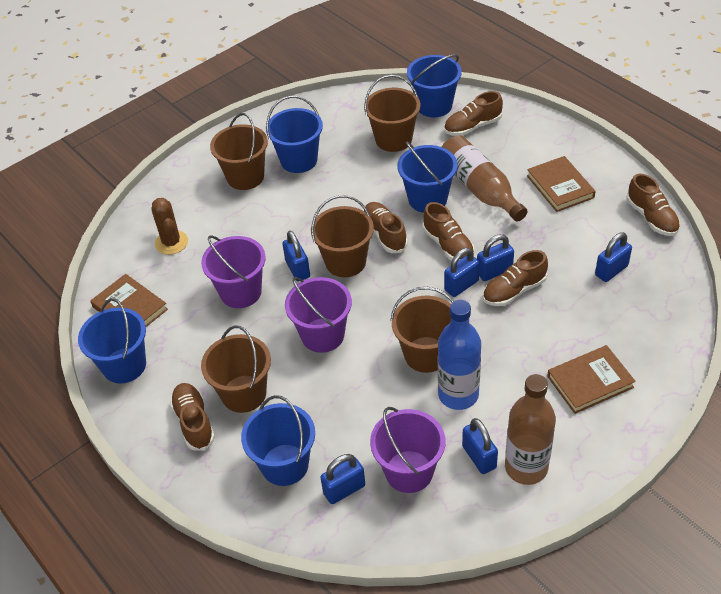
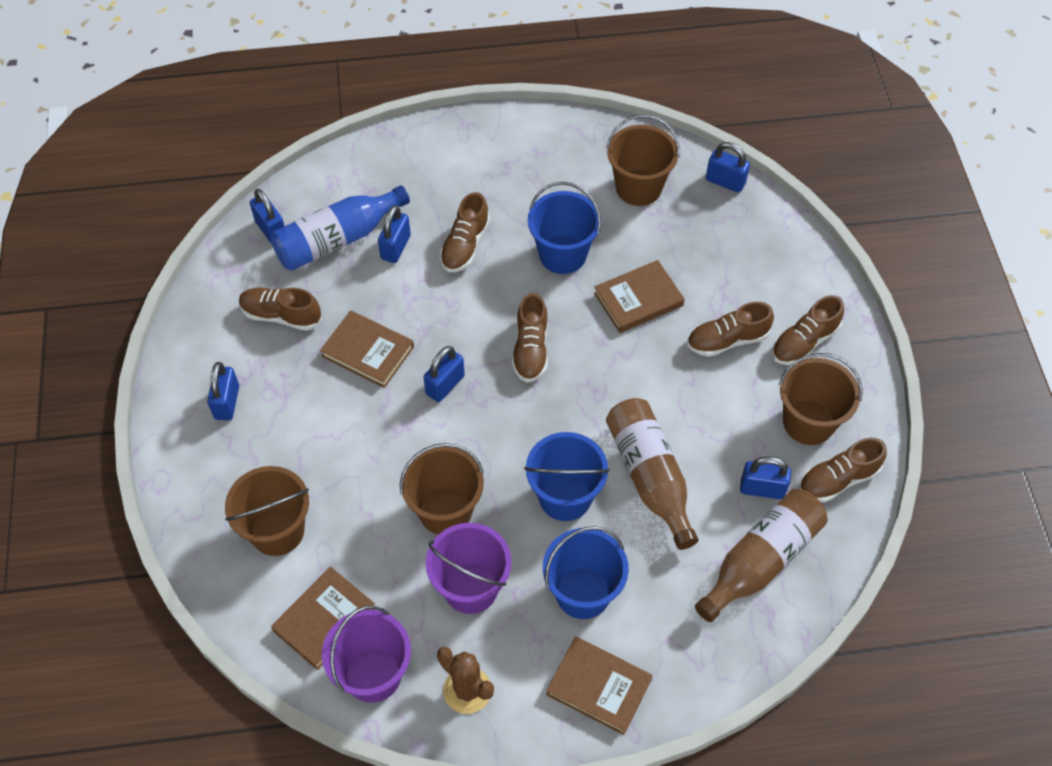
blue bucket: 5 -> 3
brown book: 3 -> 4
brown bucket: 5 -> 4
purple bucket: 3 -> 2

